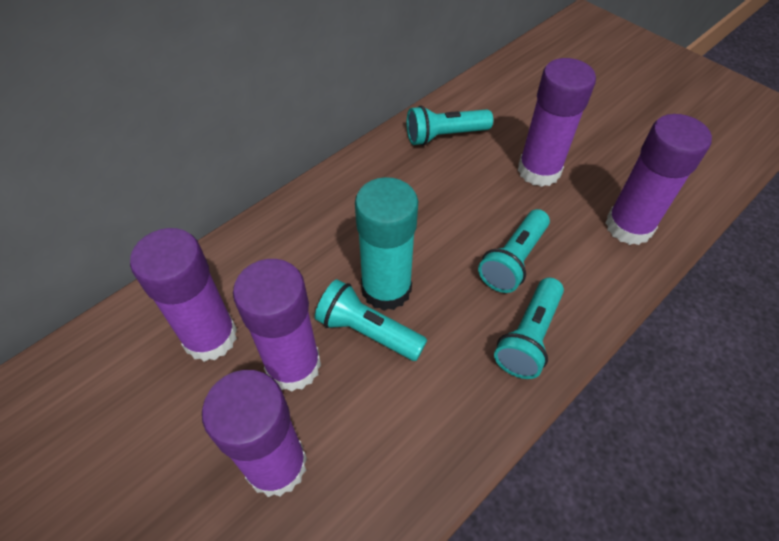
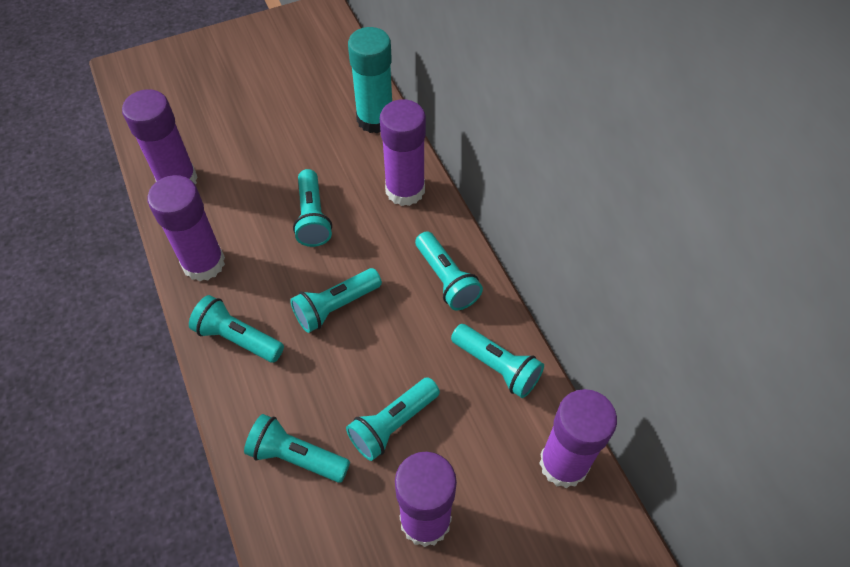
turquoise flashlight: 4 -> 7

